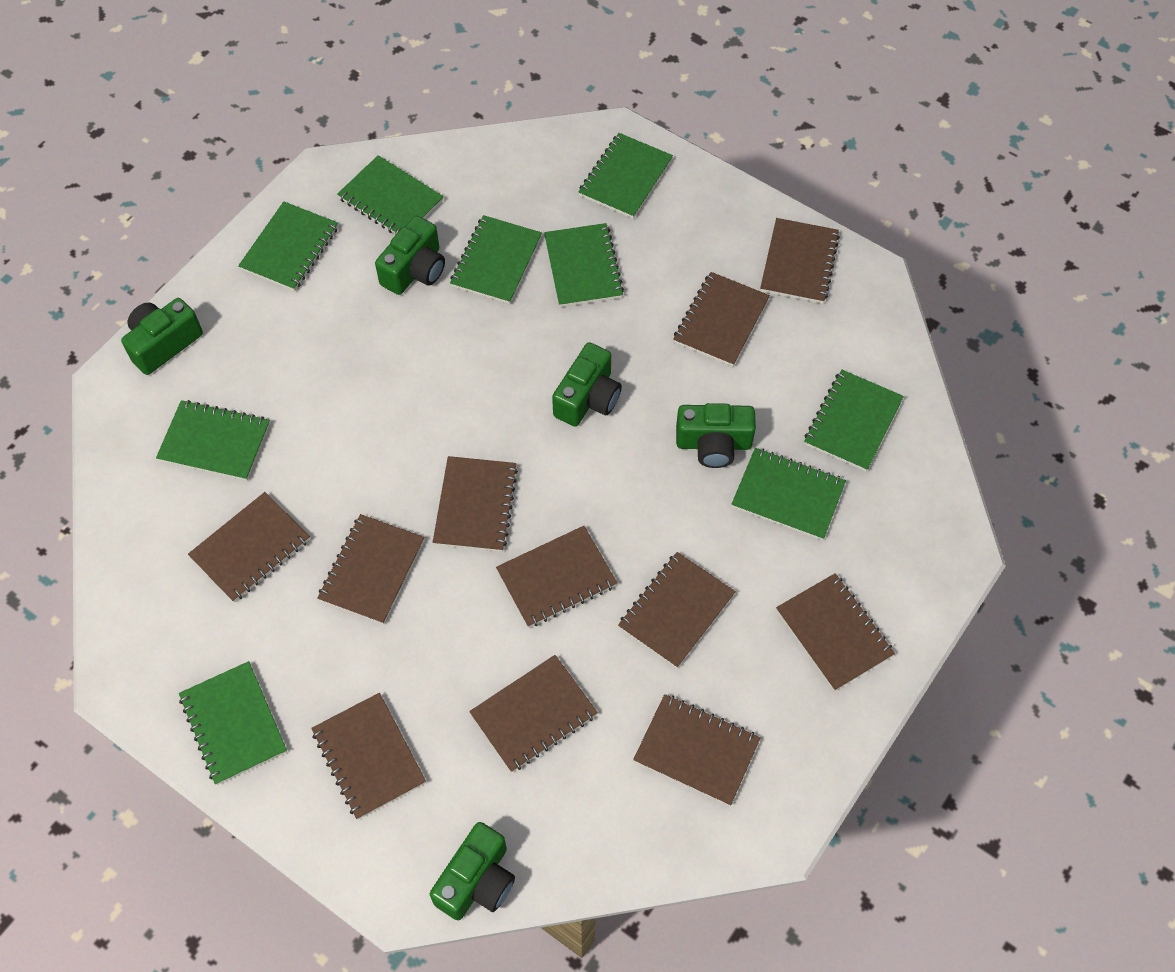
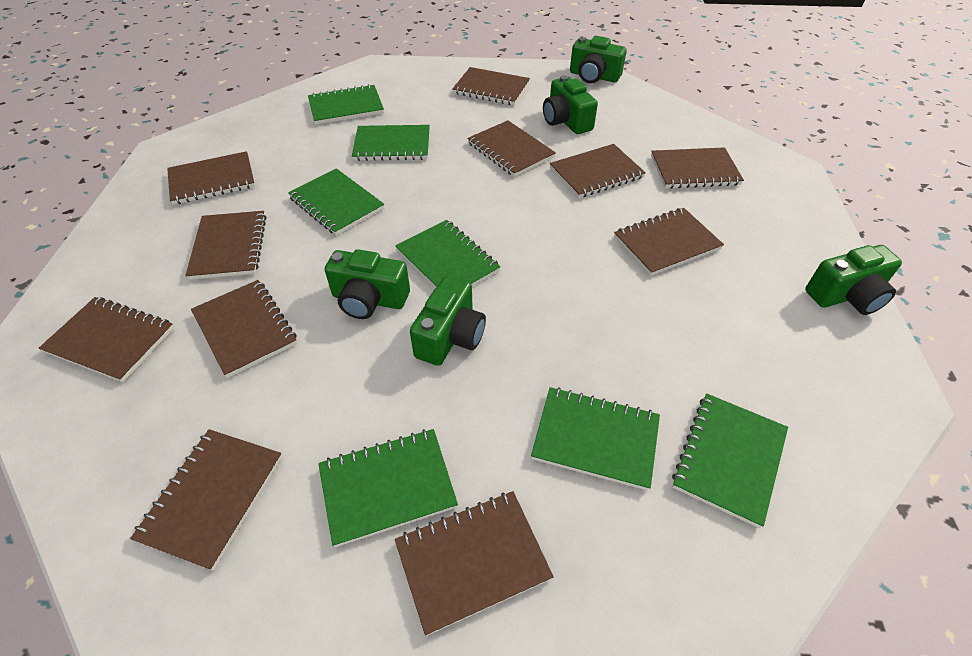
green notebook: 9 -> 7

